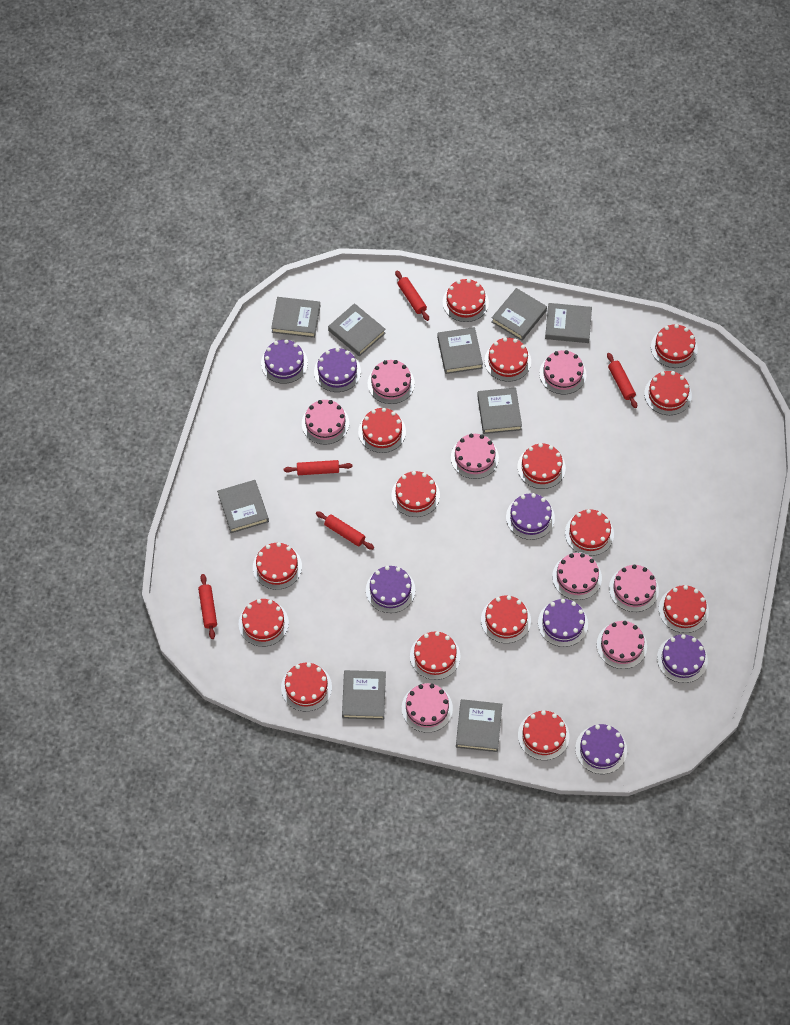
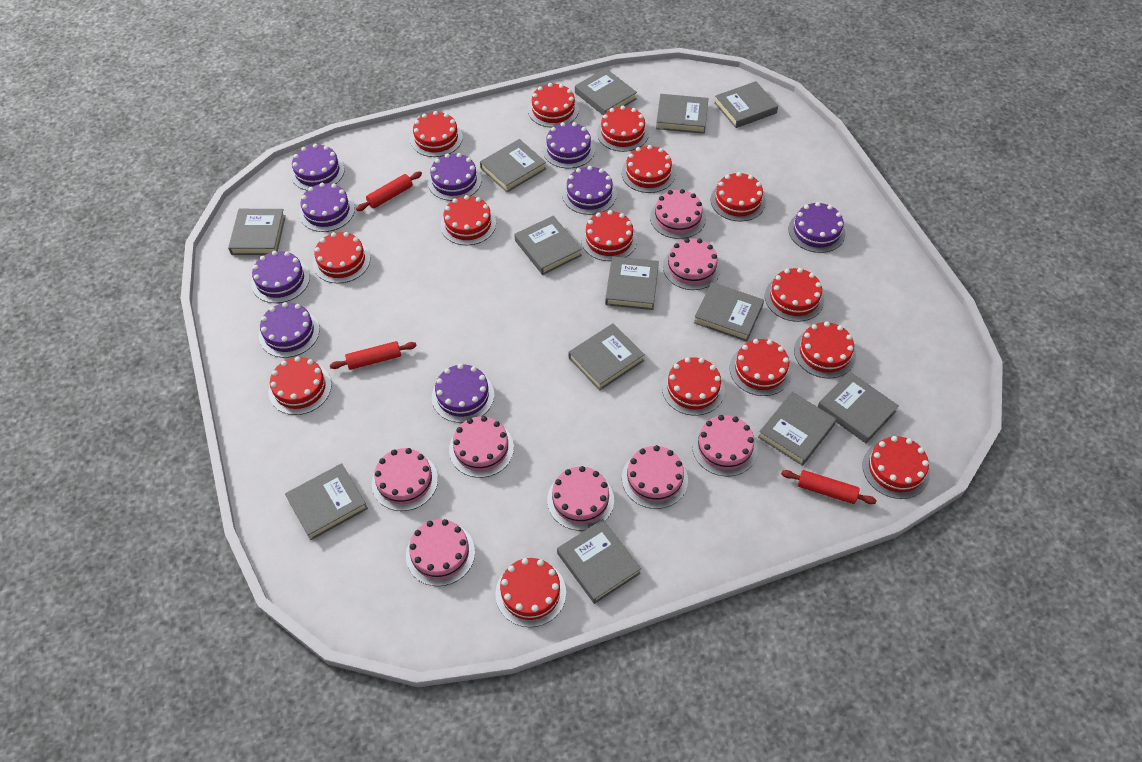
grey book: 9 -> 13
purple cake: 7 -> 9
red rolling pin: 5 -> 3

